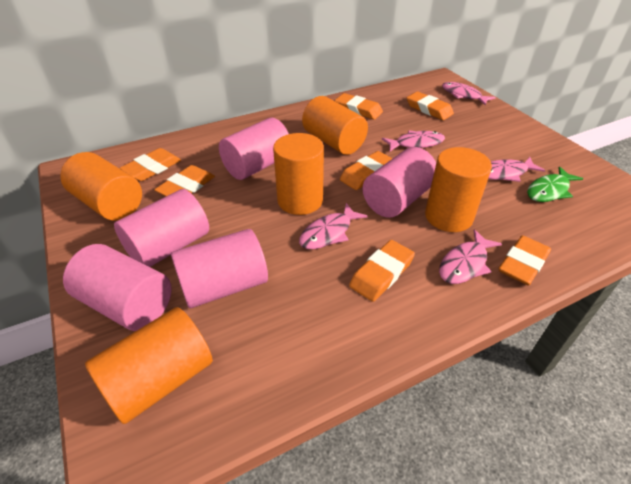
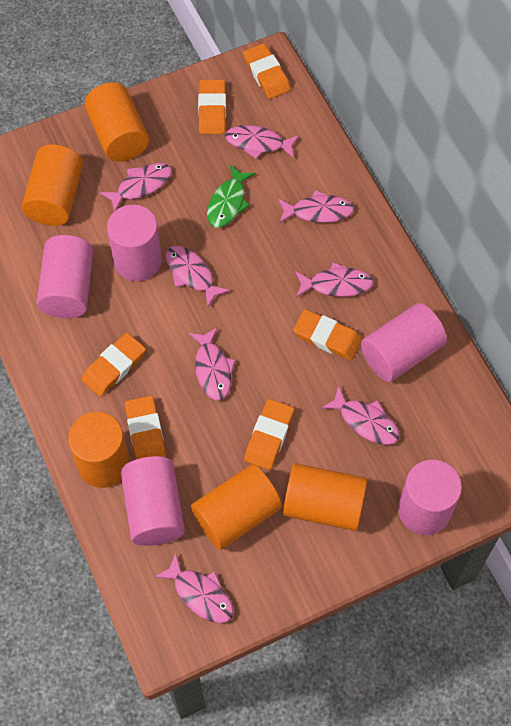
orange eraser: 7 -> 6
pink fish: 5 -> 8

